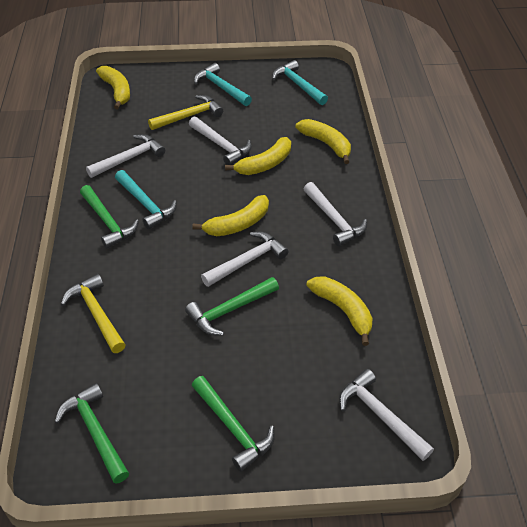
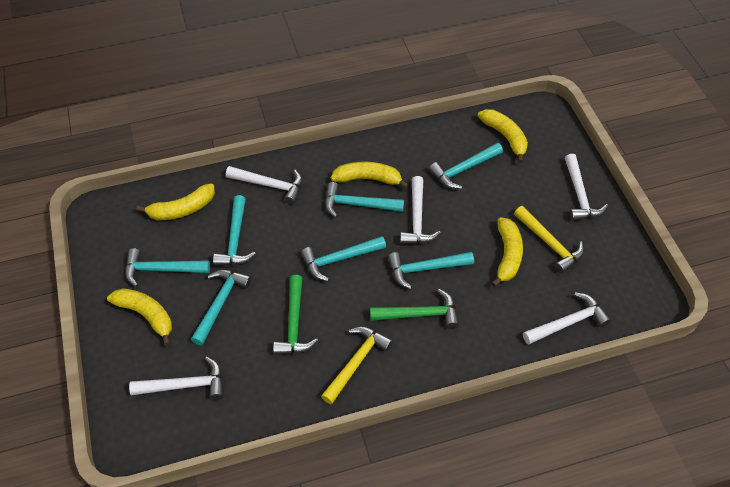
green hammer: 4 -> 2
turquoise hammer: 3 -> 7

